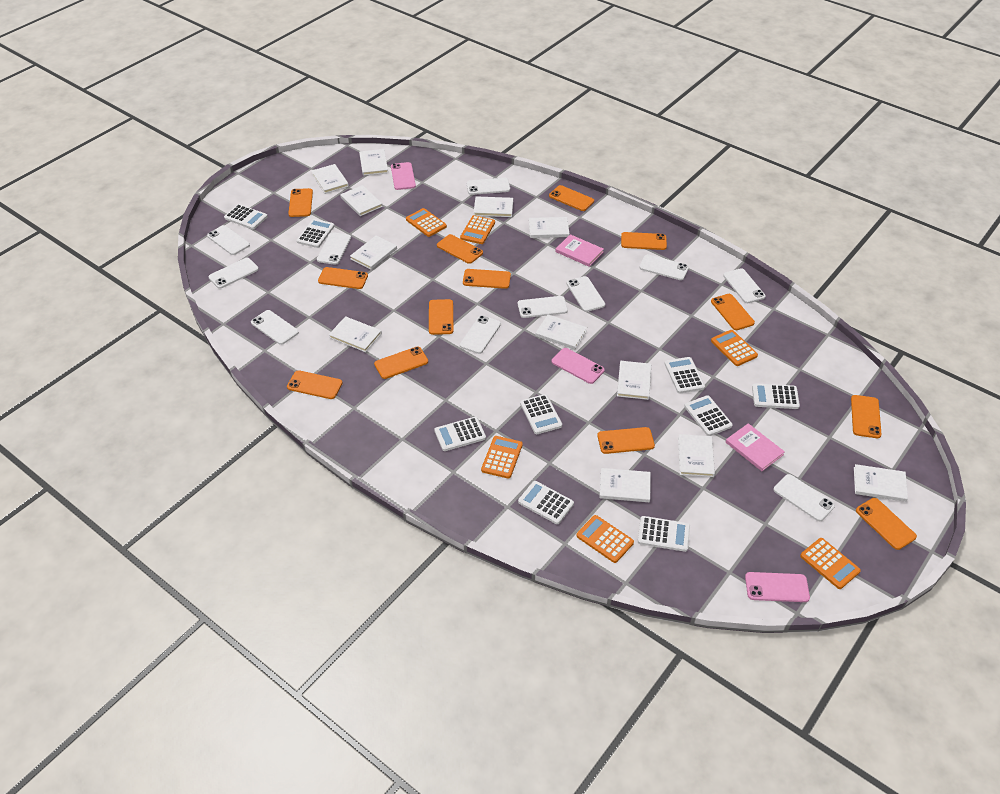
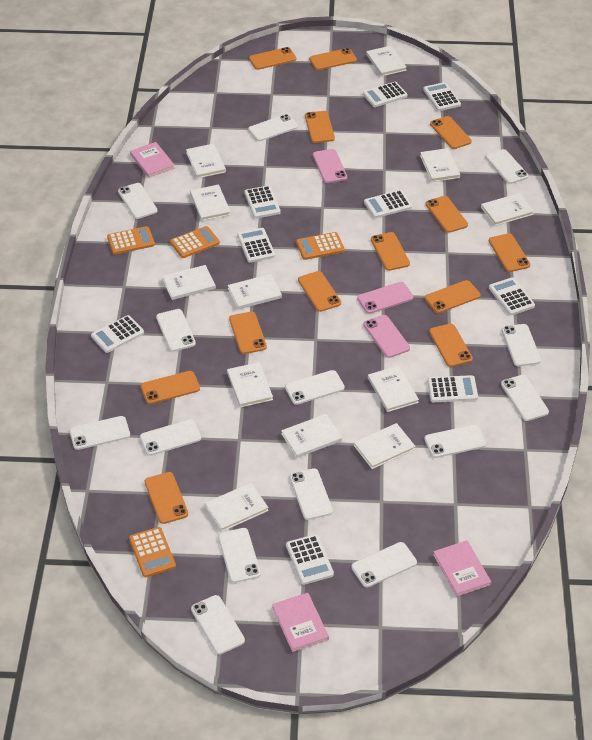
orange calculator: 6 -> 4
pink book: 2 -> 3
white phone: 11 -> 14

